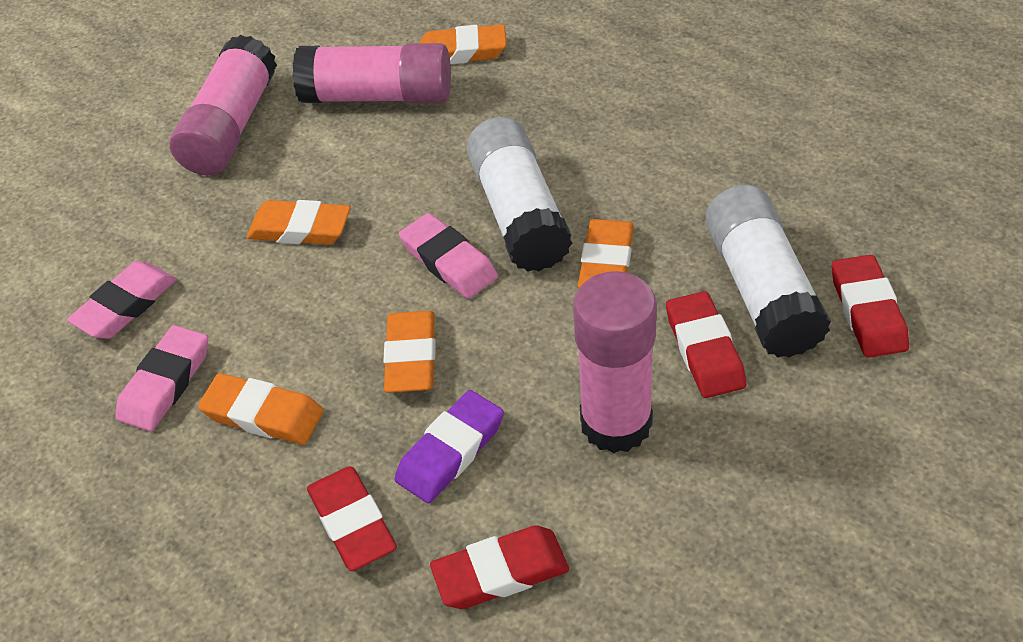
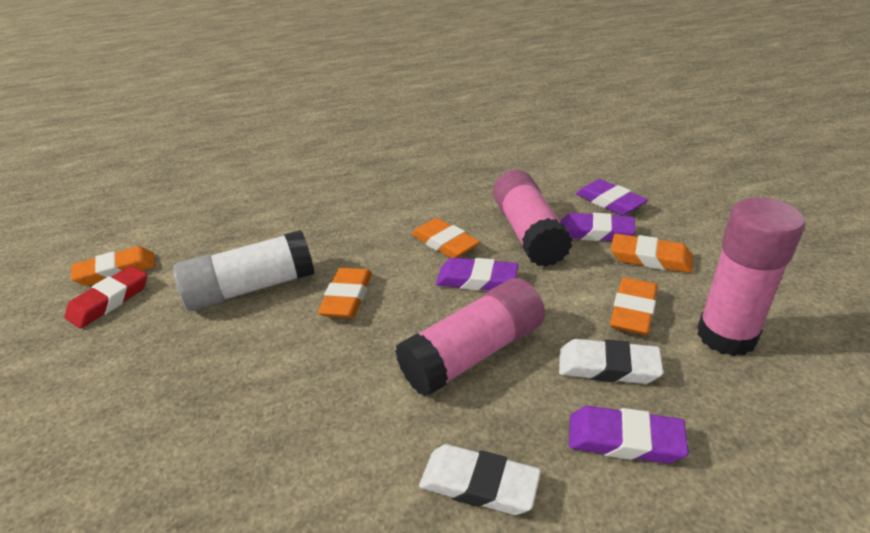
pink eraser: 3 -> 0
purple eraser: 1 -> 4
red eraser: 4 -> 1
white eraser: 0 -> 2
white glue stick: 2 -> 1

